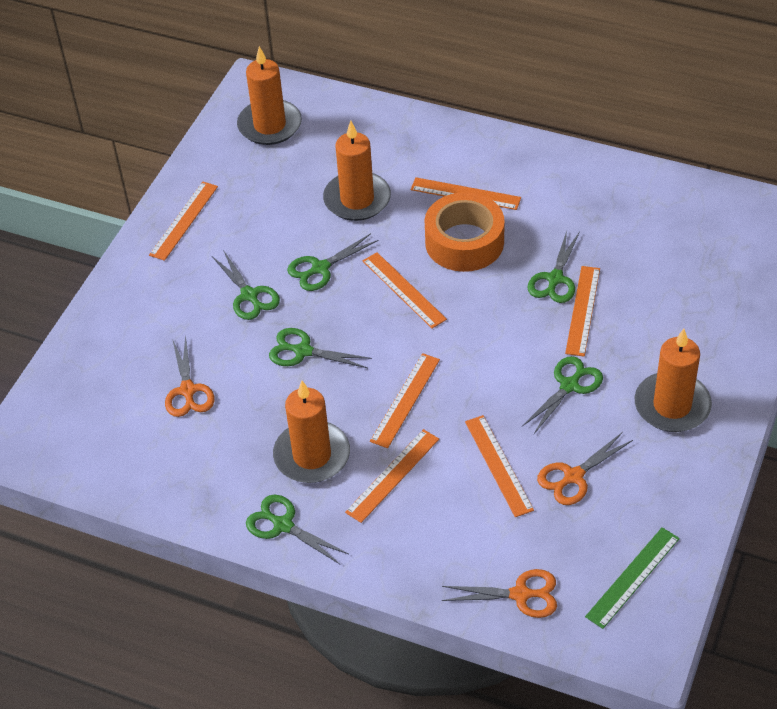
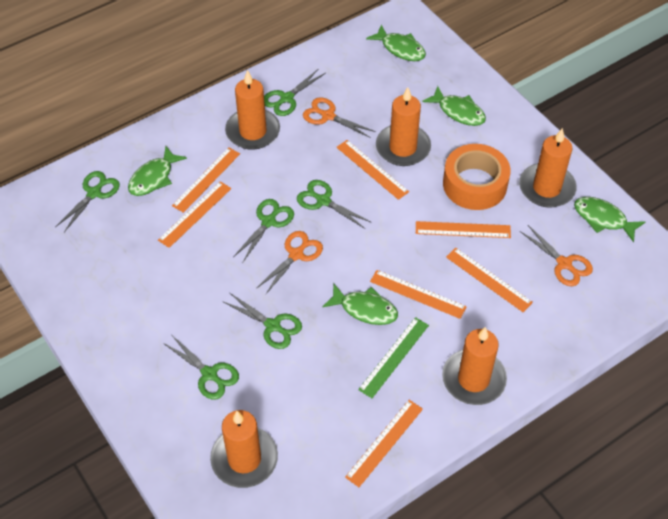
green fish: 0 -> 5
orange candle: 4 -> 5

